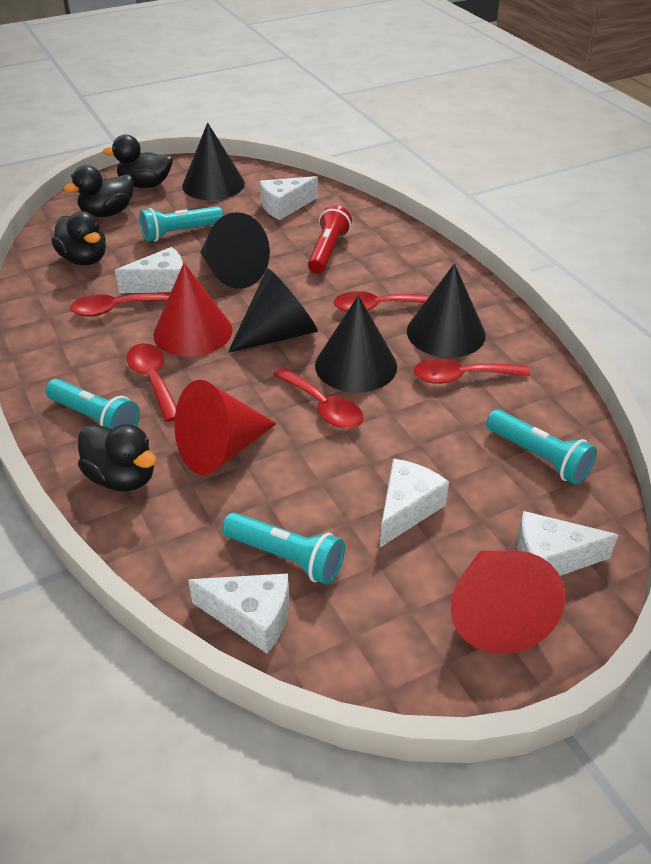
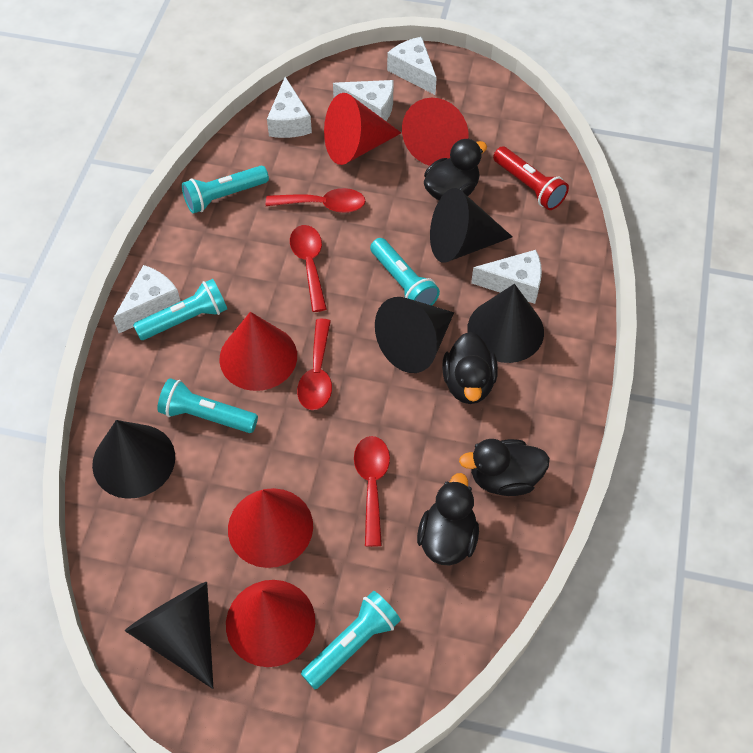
red cone: 3 -> 5
red spoon: 5 -> 4
turquoise flashlight: 4 -> 5

